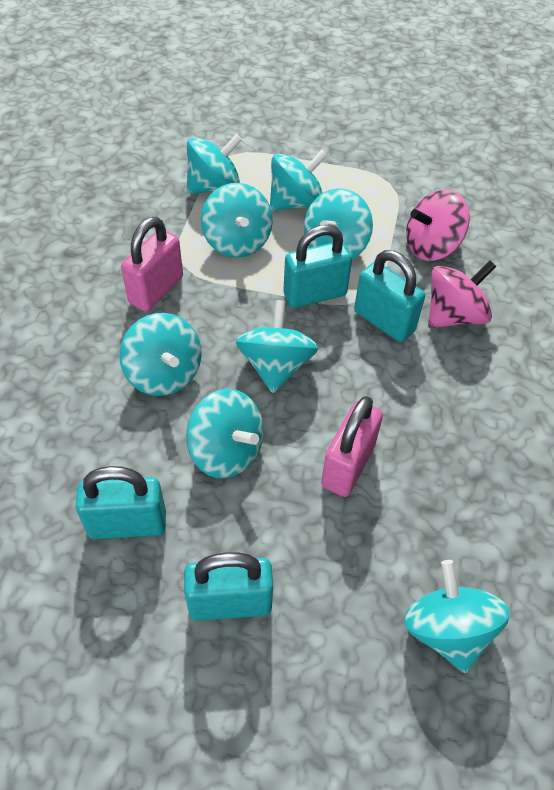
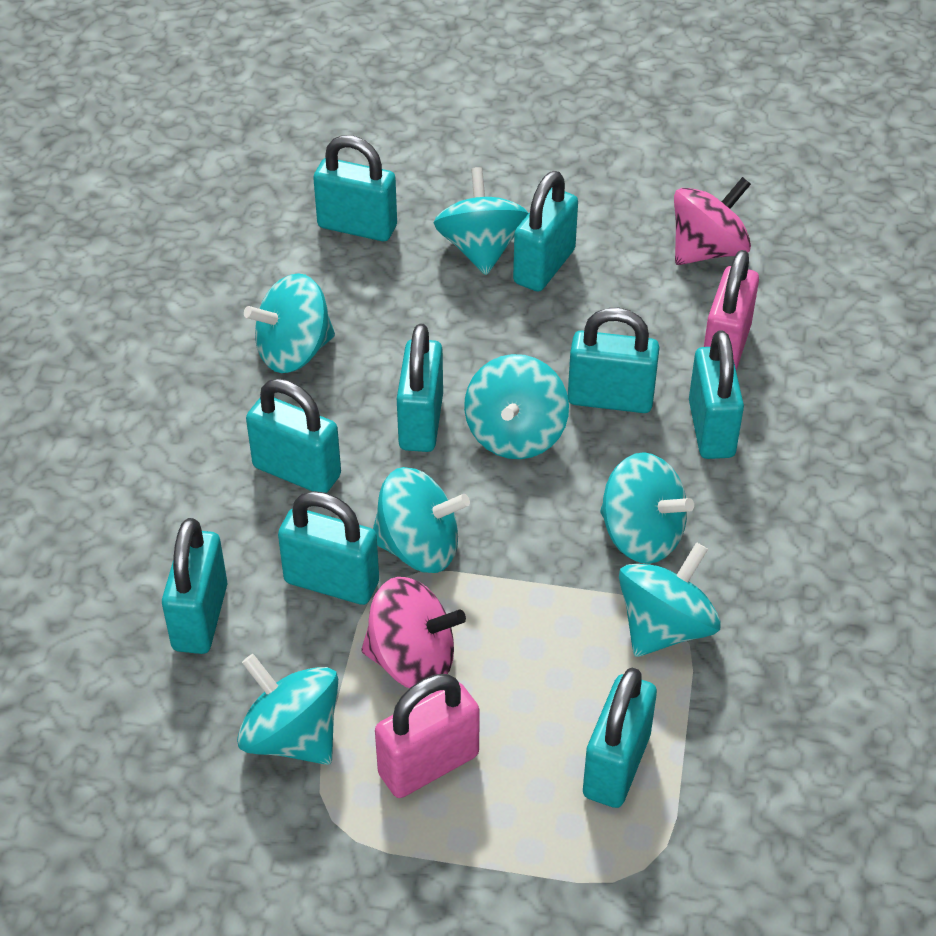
turquoise padlock: 4 -> 9
turquoise spinning top: 8 -> 7

